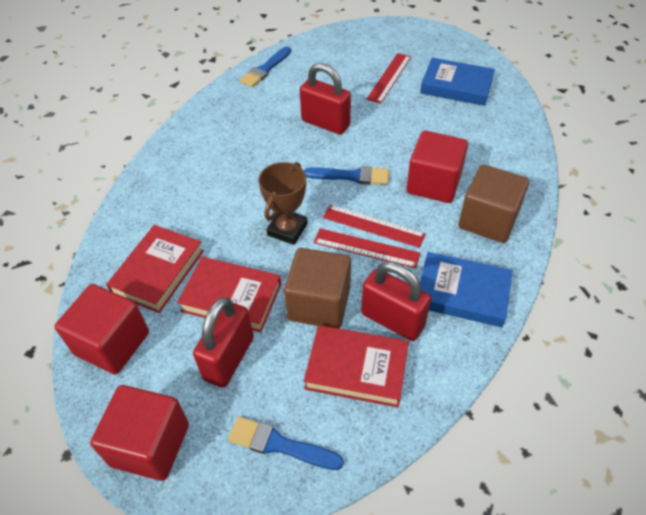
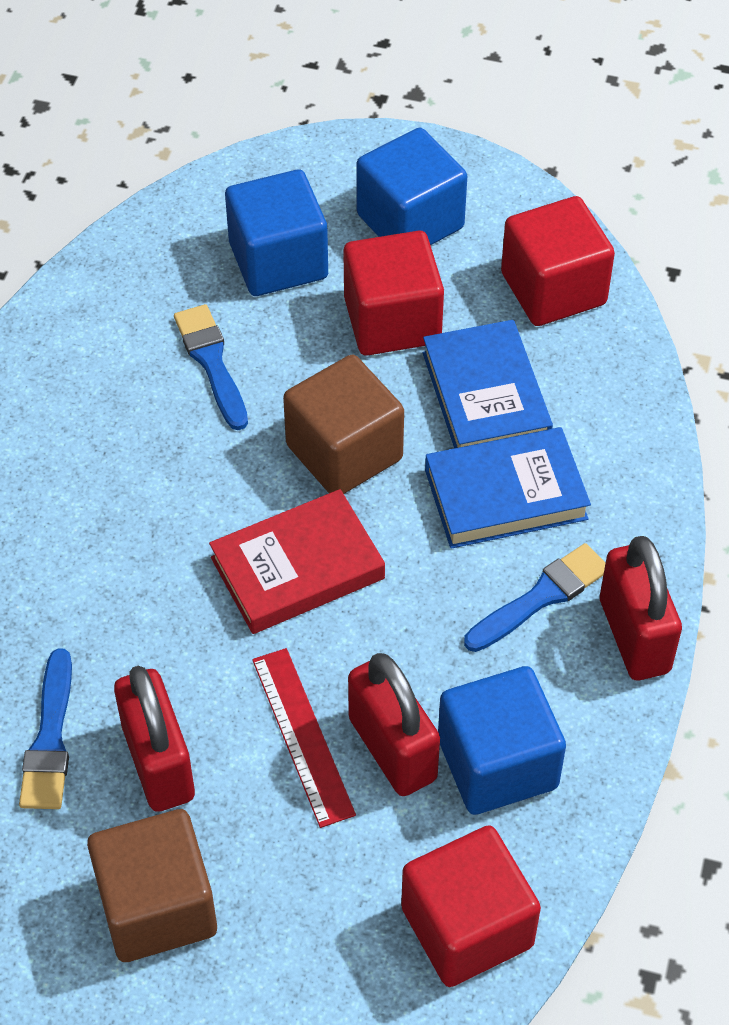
blue cube: 0 -> 3
brown trophy: 1 -> 0
red book: 3 -> 1
red ruler: 3 -> 1

